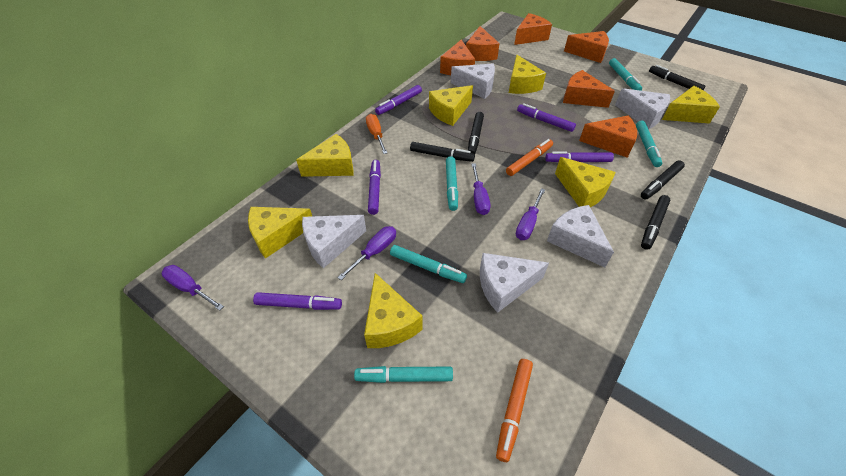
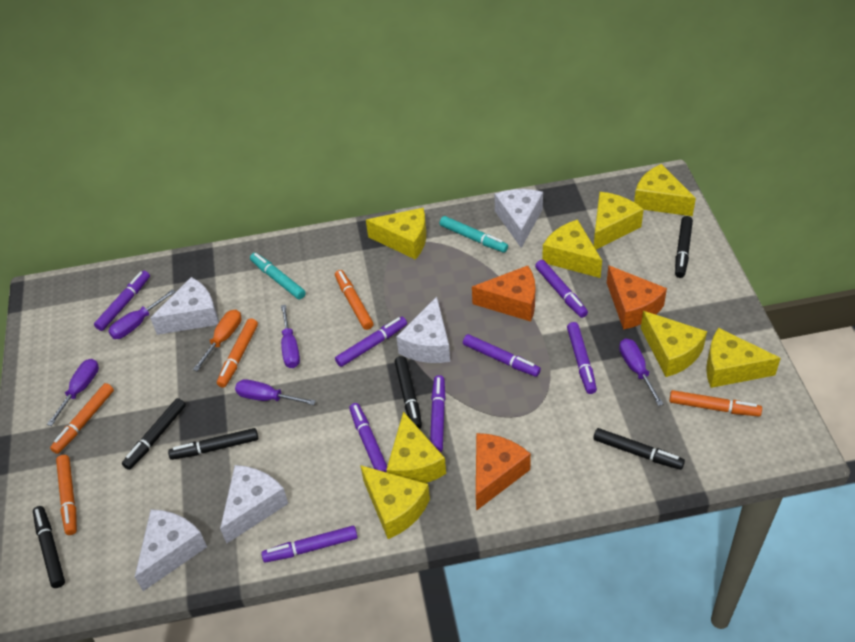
black marker: 5 -> 6
orange cheese: 6 -> 3
orange marker: 2 -> 5
purple marker: 5 -> 8
purple screwdriver: 4 -> 5
turquoise marker: 5 -> 2
yellow cheese: 7 -> 8

